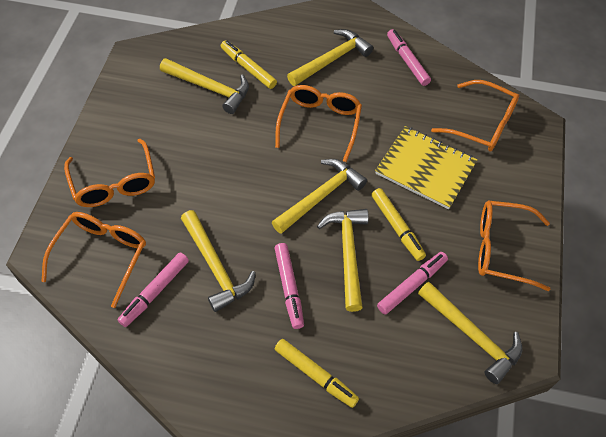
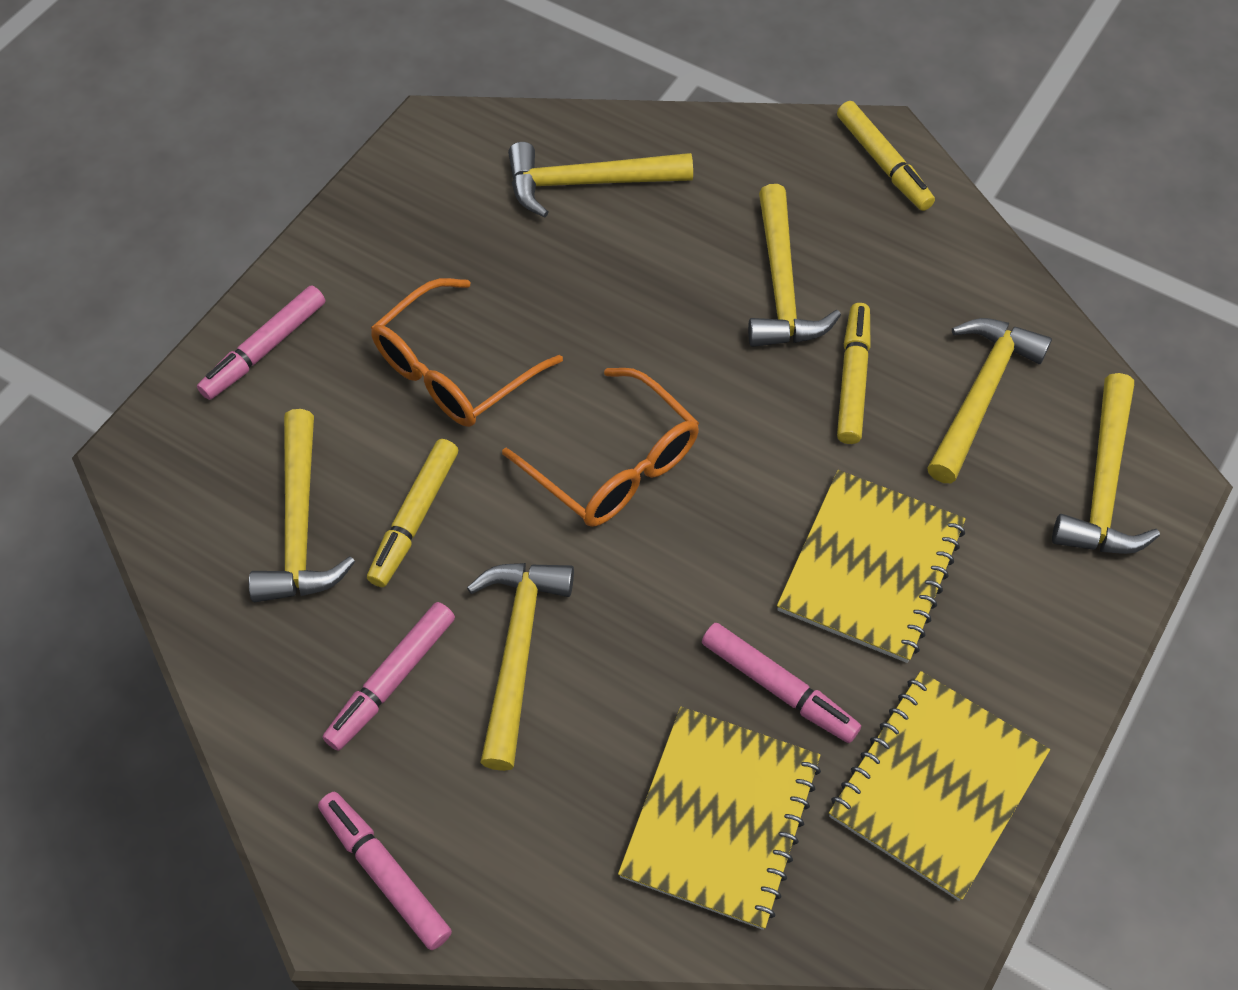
orange glasses: 5 -> 2
yellow notebook: 1 -> 3

